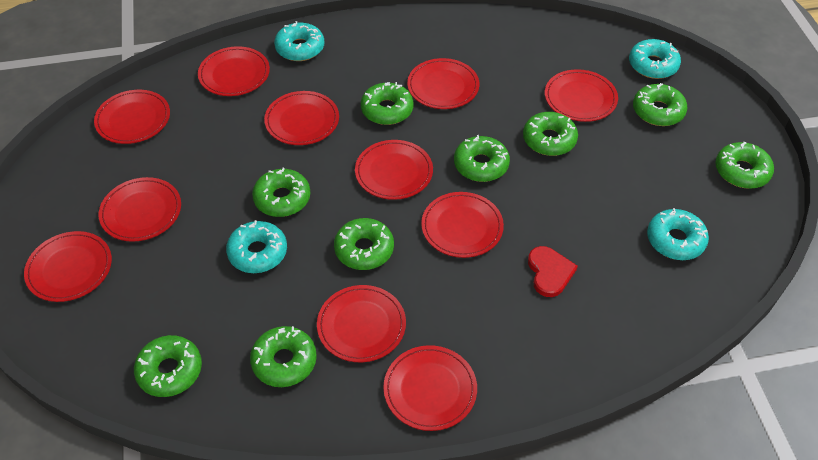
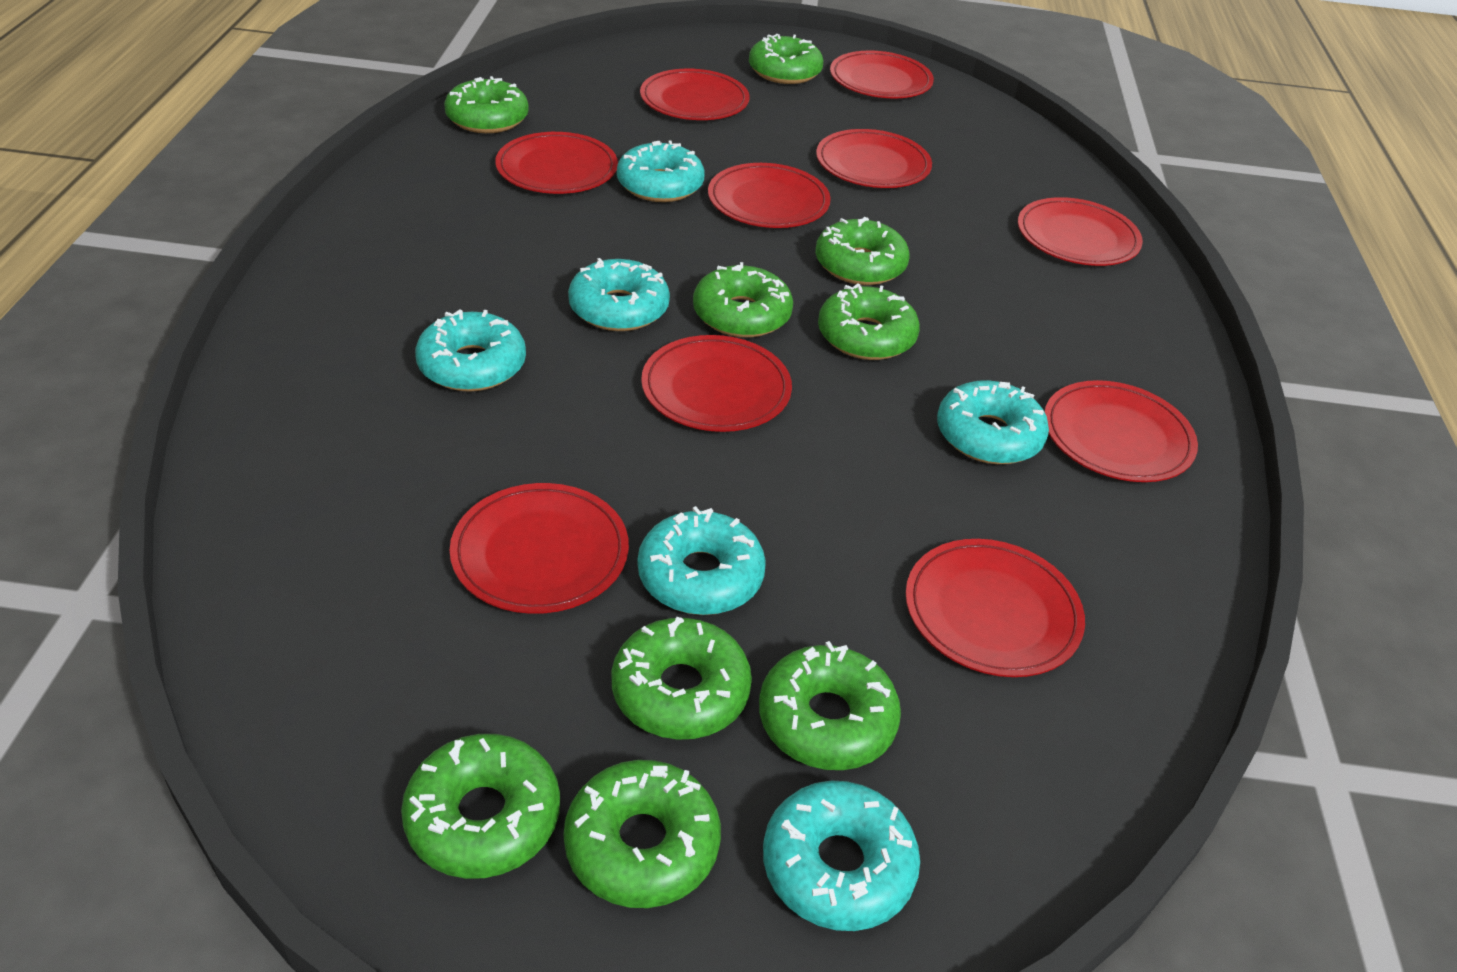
red heart: 1 -> 0
red plate: 11 -> 10
turquoise donut: 4 -> 6

